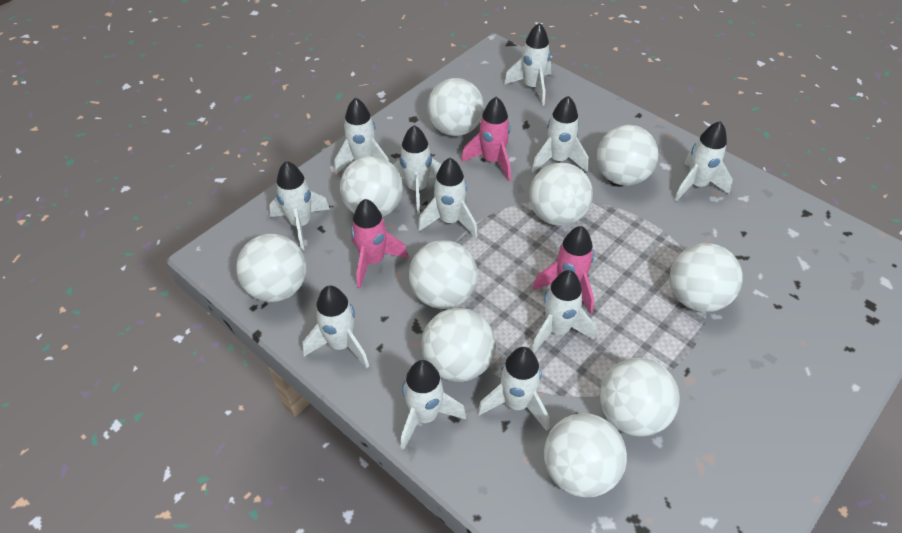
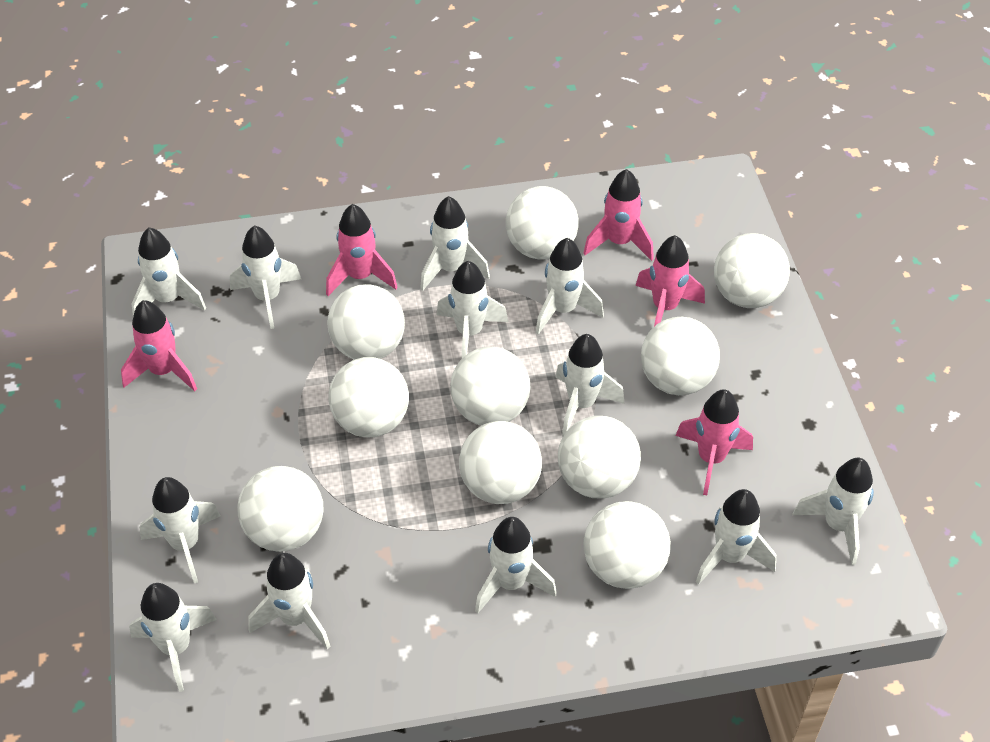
pink rocket: 3 -> 5
white rocket: 11 -> 12

